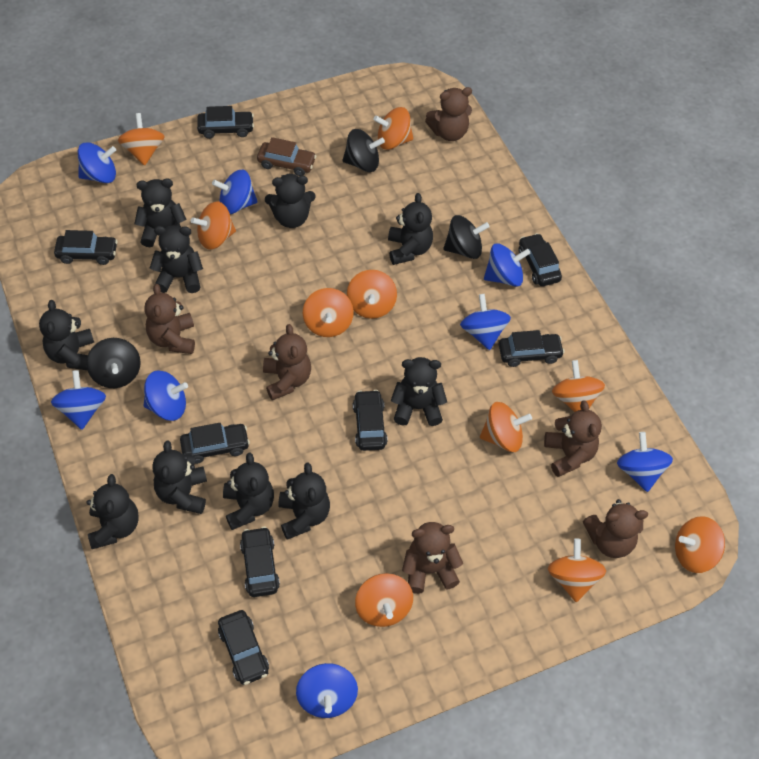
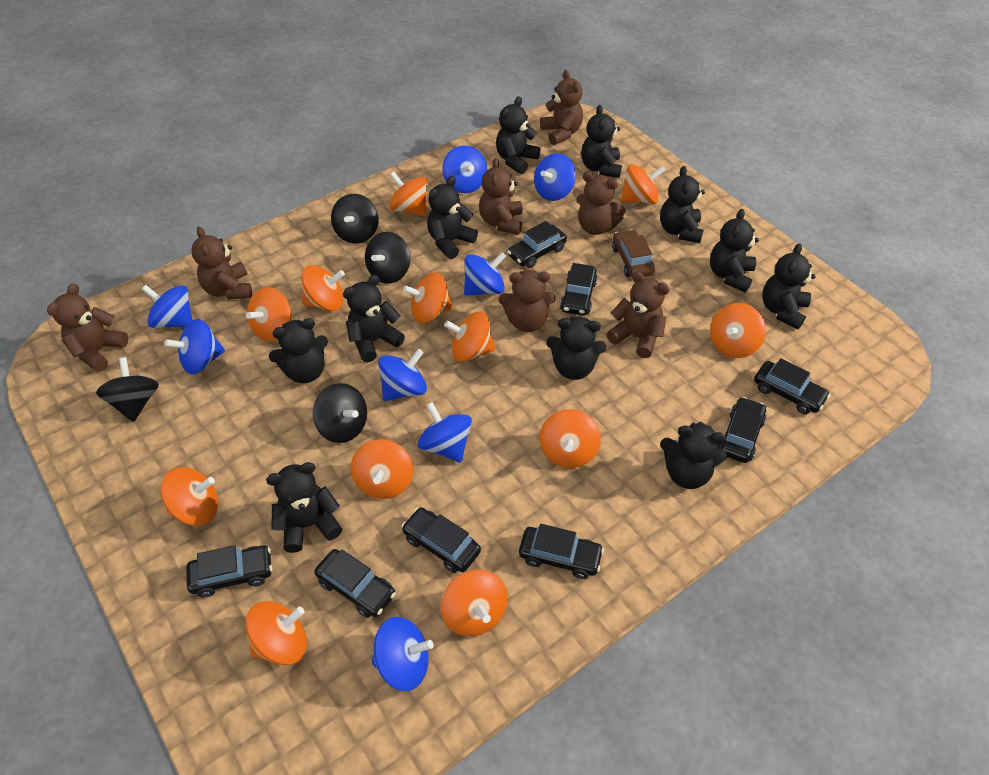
black spinning top: 3 -> 4
black teddy bear: 10 -> 11
brown teddy bear: 6 -> 7
orange spinning top: 10 -> 12

